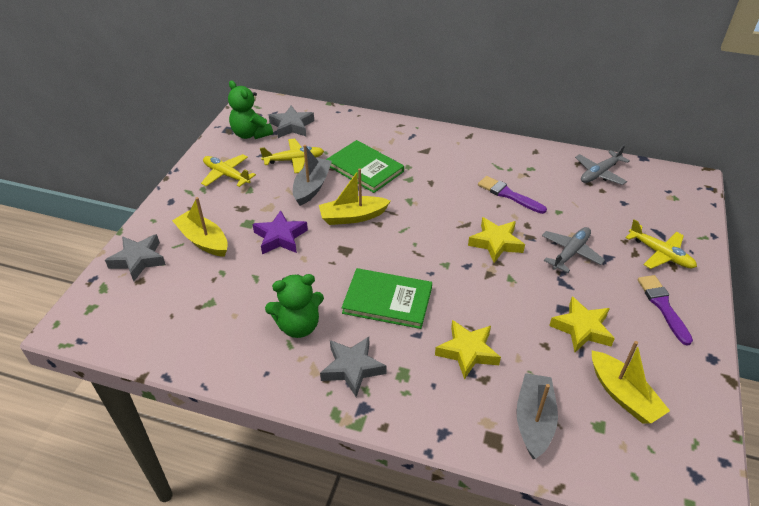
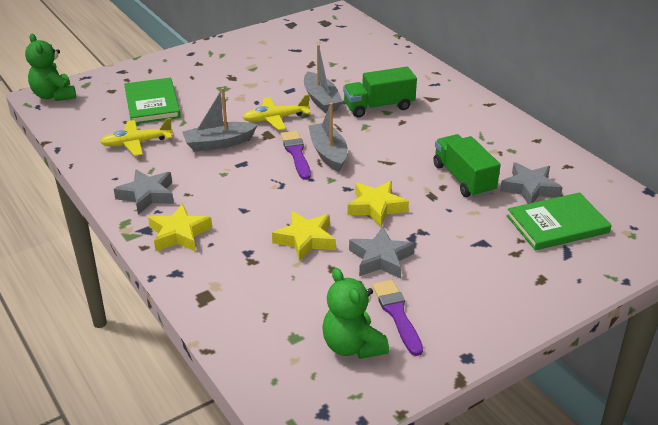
green truck: 0 -> 2
grey boat: 2 -> 3
grey plane: 2 -> 0
purple star: 1 -> 0
yellow boat: 3 -> 0
yellow plane: 3 -> 2

